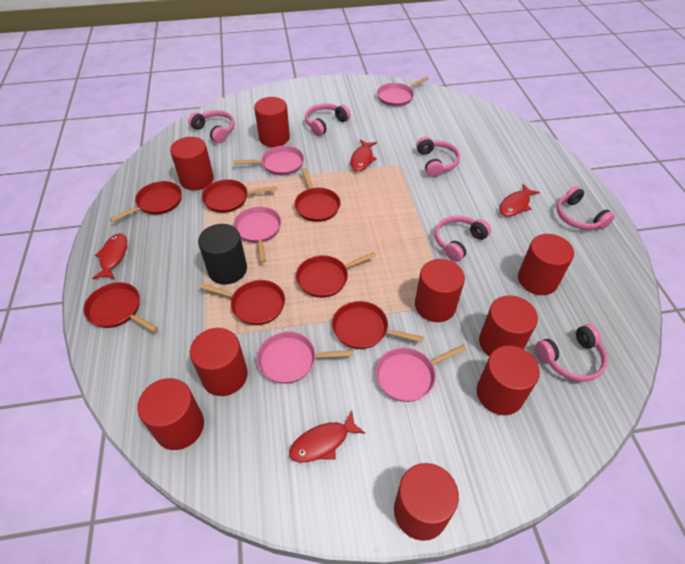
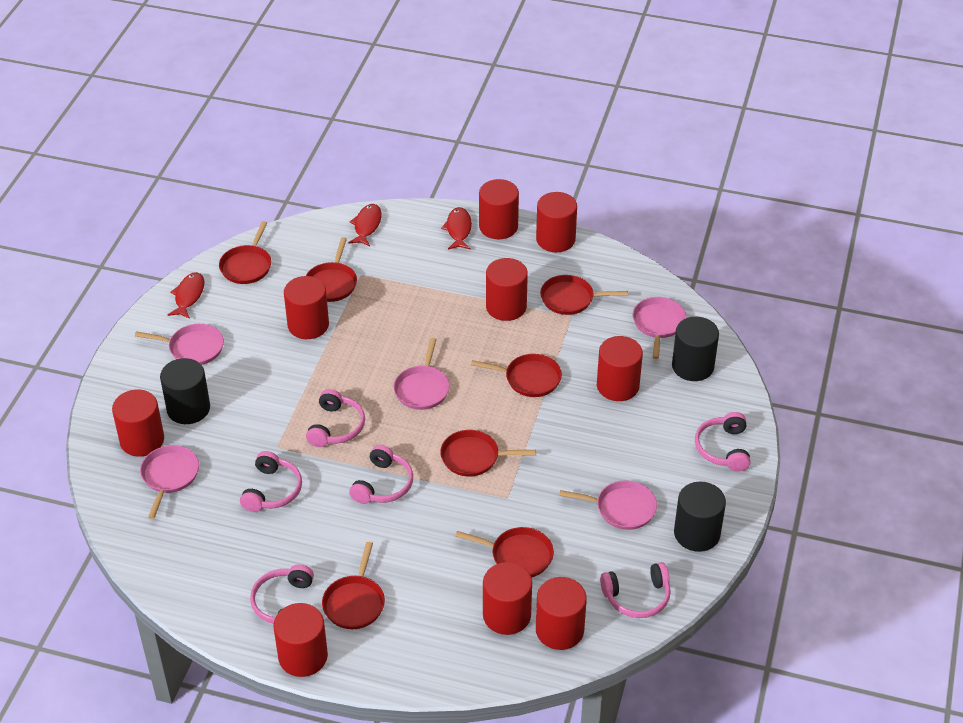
black cylinder: 1 -> 3
red fish: 4 -> 3

